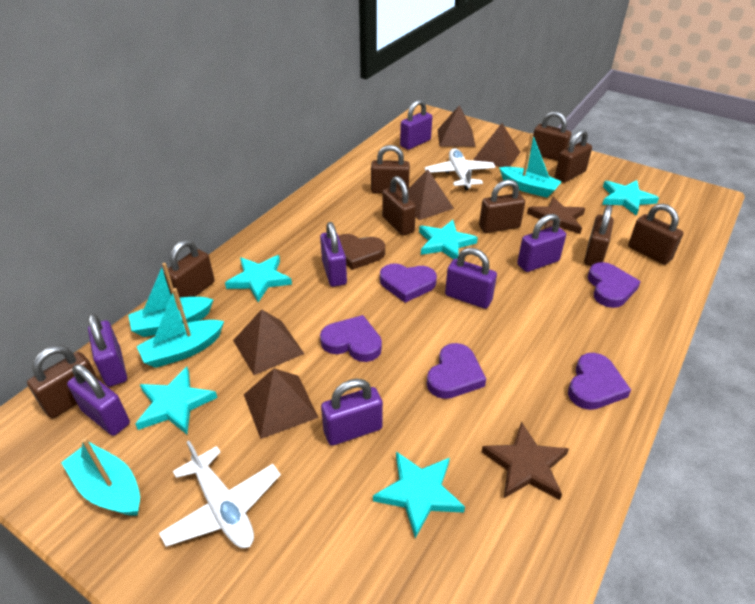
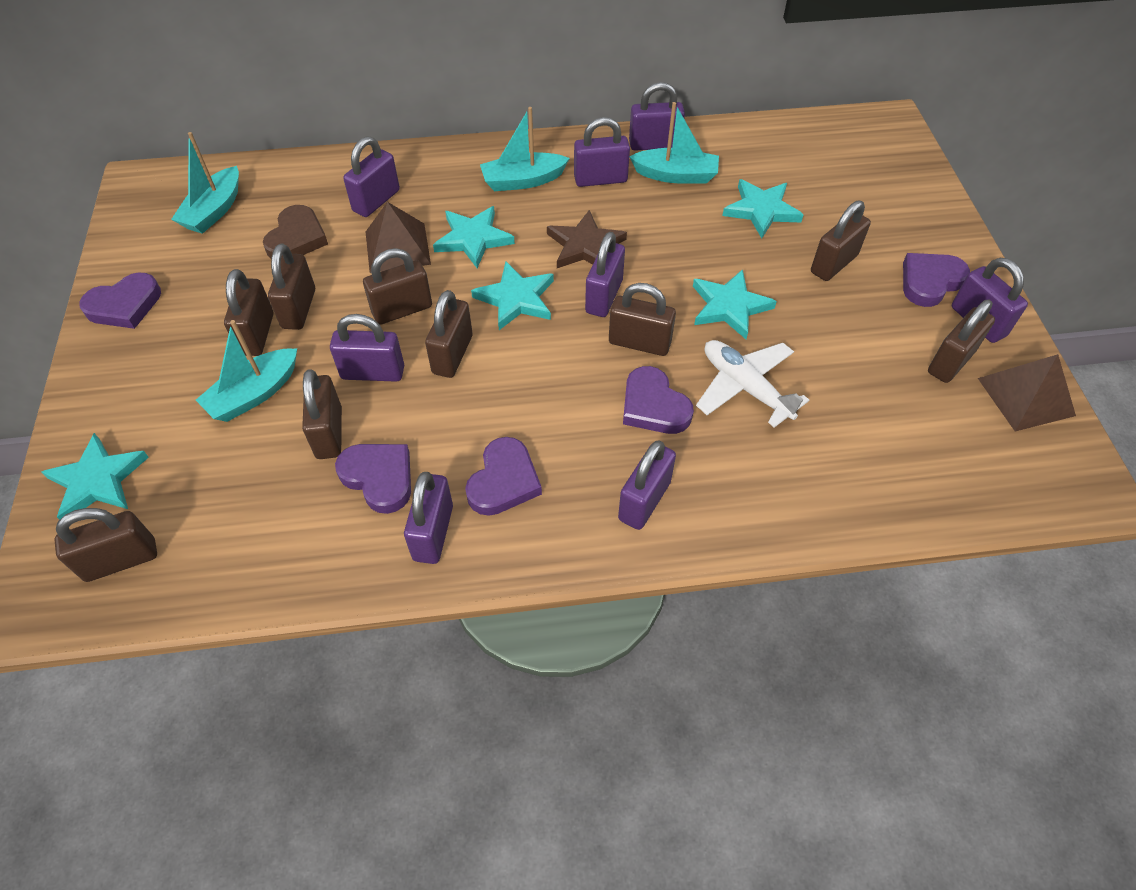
brown pyramid: 5 -> 2
brown star: 2 -> 1
purple padlock: 7 -> 8
white plane: 2 -> 1

